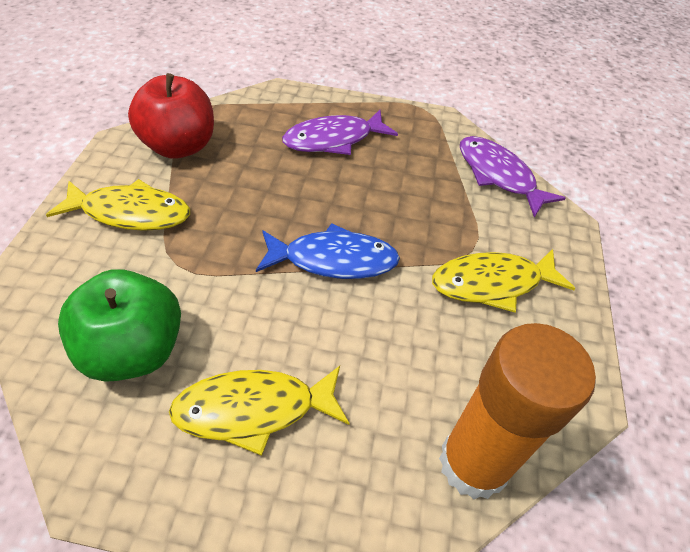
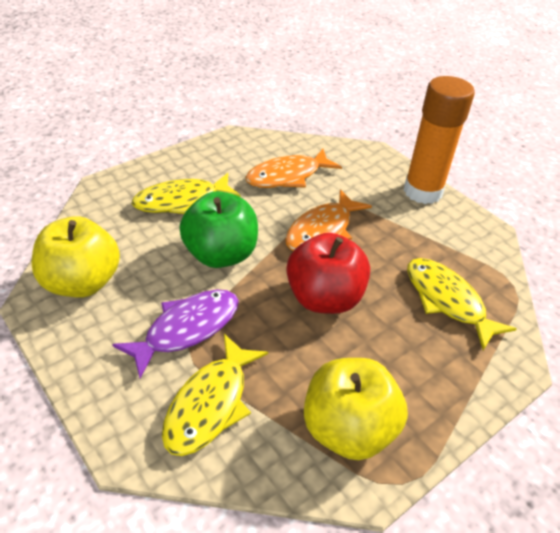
blue fish: 1 -> 0
orange fish: 0 -> 2
purple fish: 2 -> 1
yellow apple: 0 -> 2

